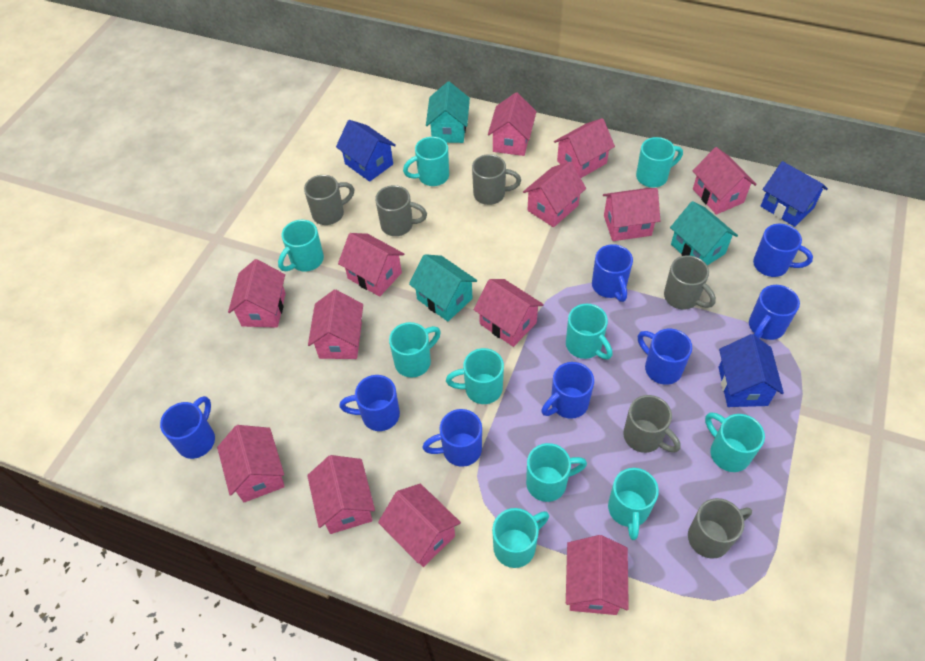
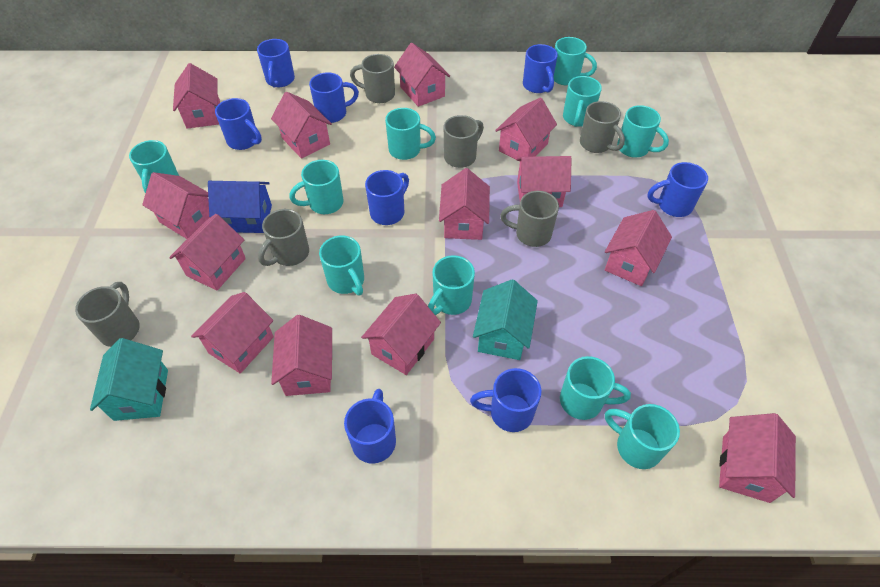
blue house: 3 -> 1
turquoise house: 3 -> 2

